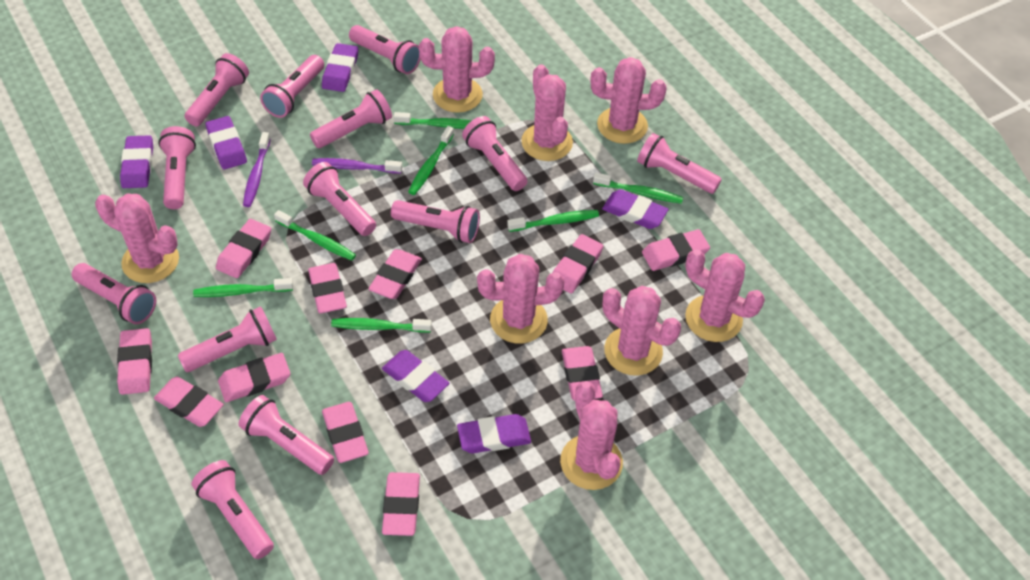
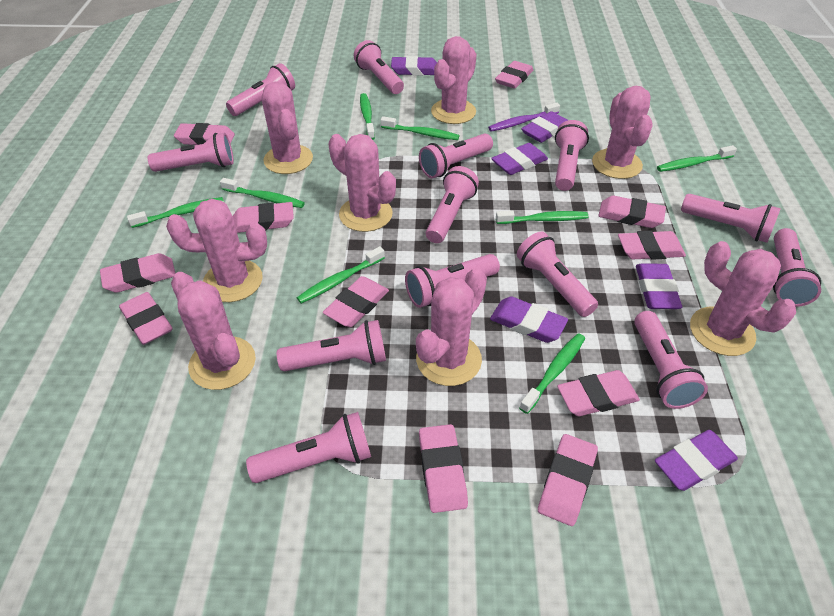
green toothbrush: 7 -> 8
purple toothbrush: 2 -> 1

